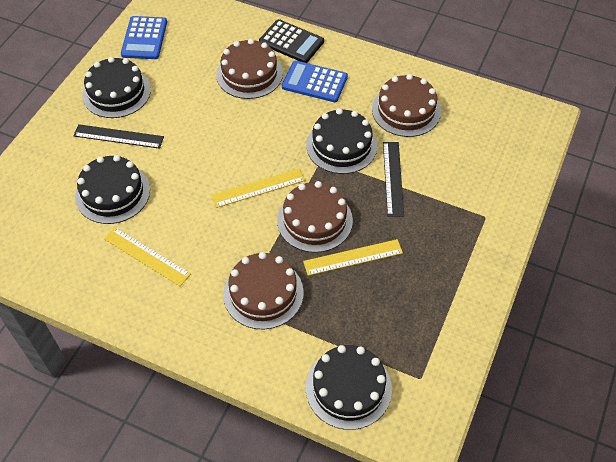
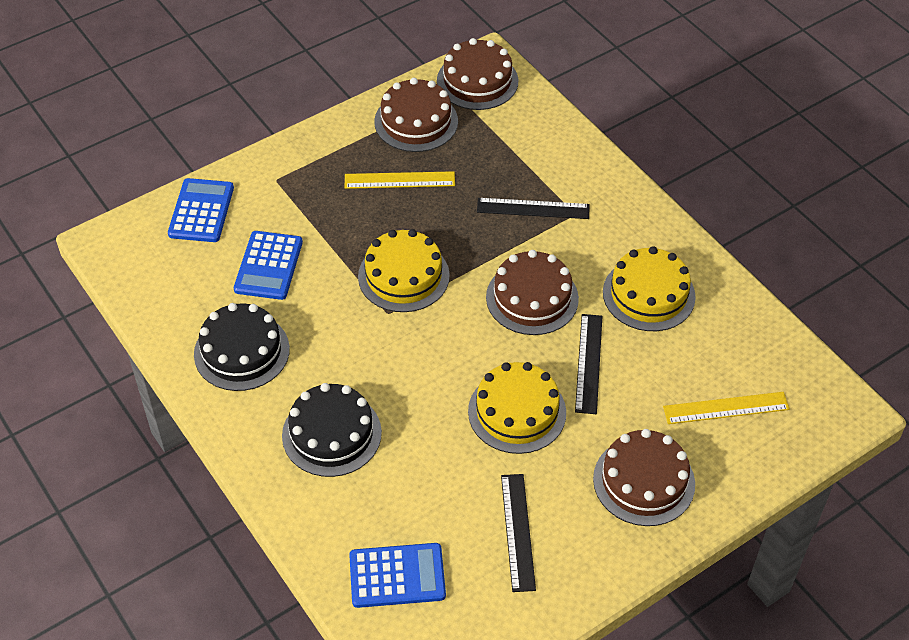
black cake: 4 -> 2
black calculator: 1 -> 0
black ruler: 2 -> 3
blue calculator: 2 -> 3
yellow cake: 0 -> 3
yellow ruler: 3 -> 2

